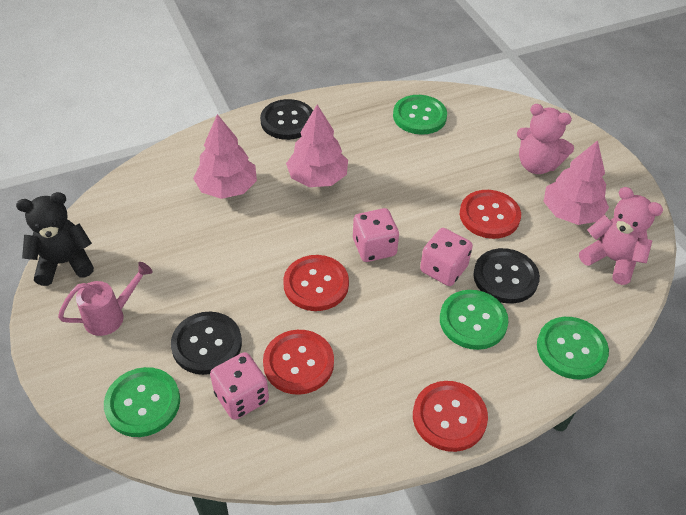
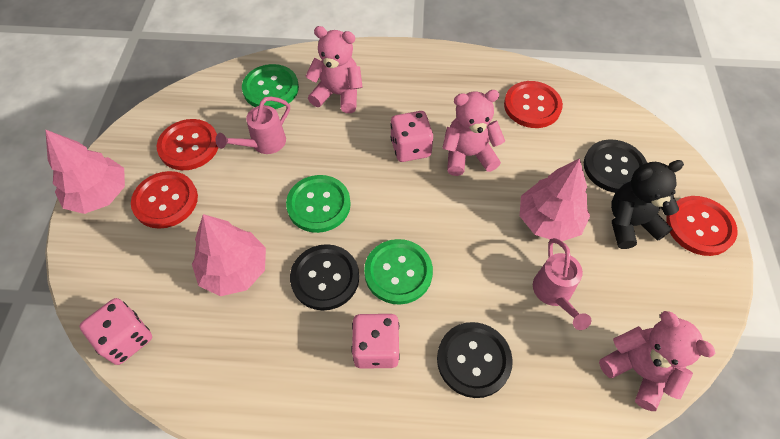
green button: 4 -> 3
pink teddy bear: 2 -> 3
pink watering can: 1 -> 2

